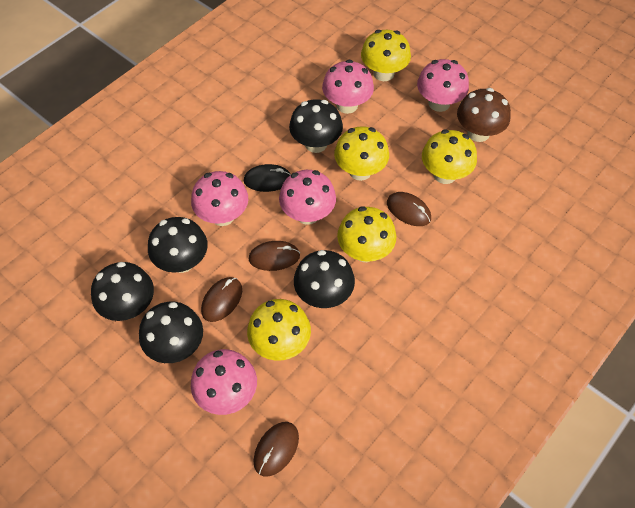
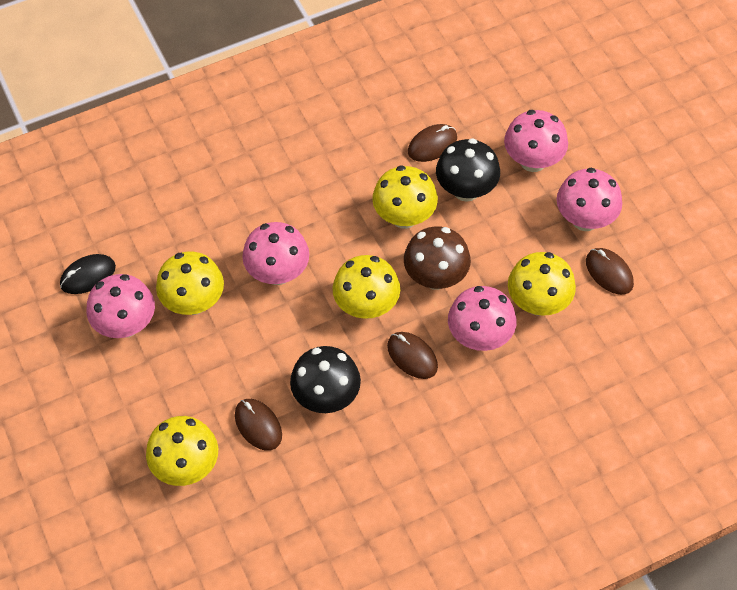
black mushroom: 5 -> 2

